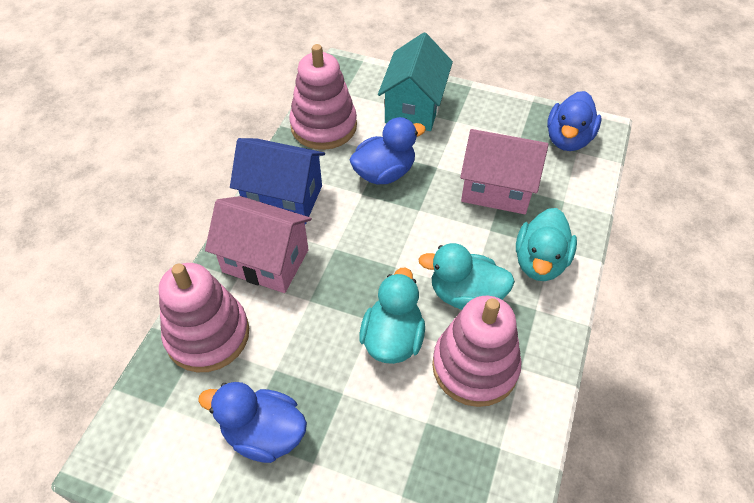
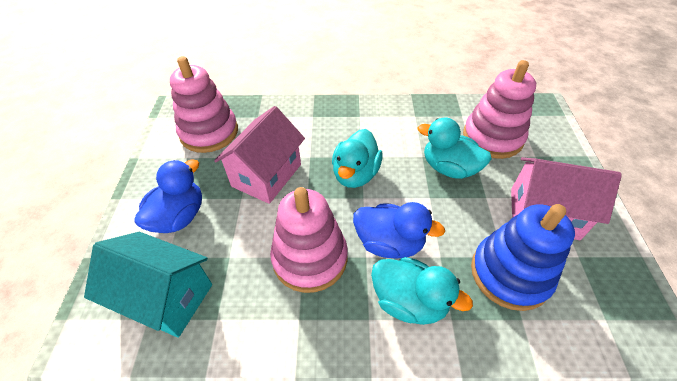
blue duck: 3 -> 2
blue house: 1 -> 0
blue stacking toy: 0 -> 1

